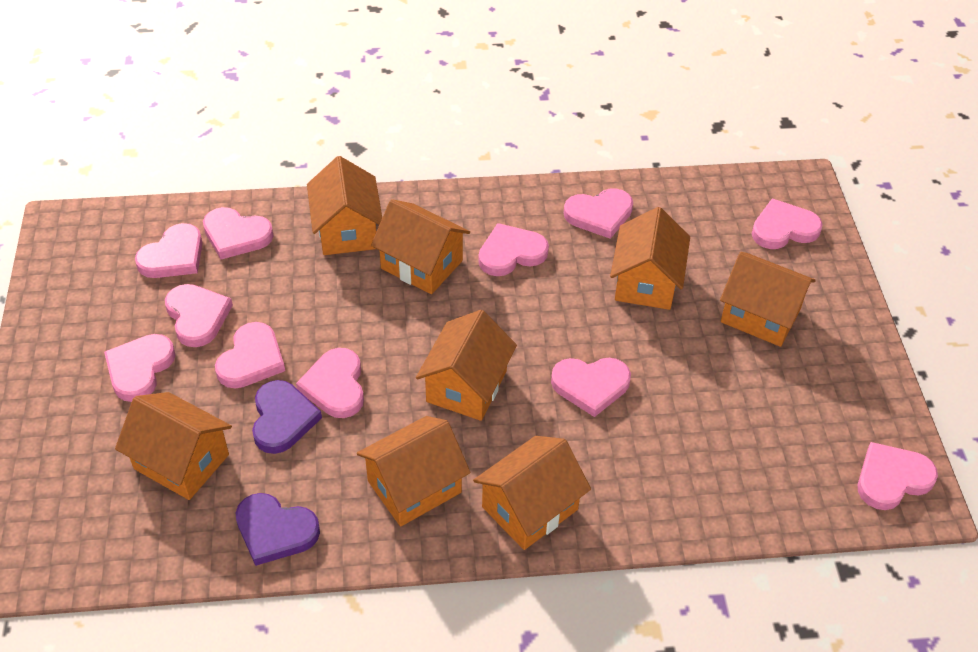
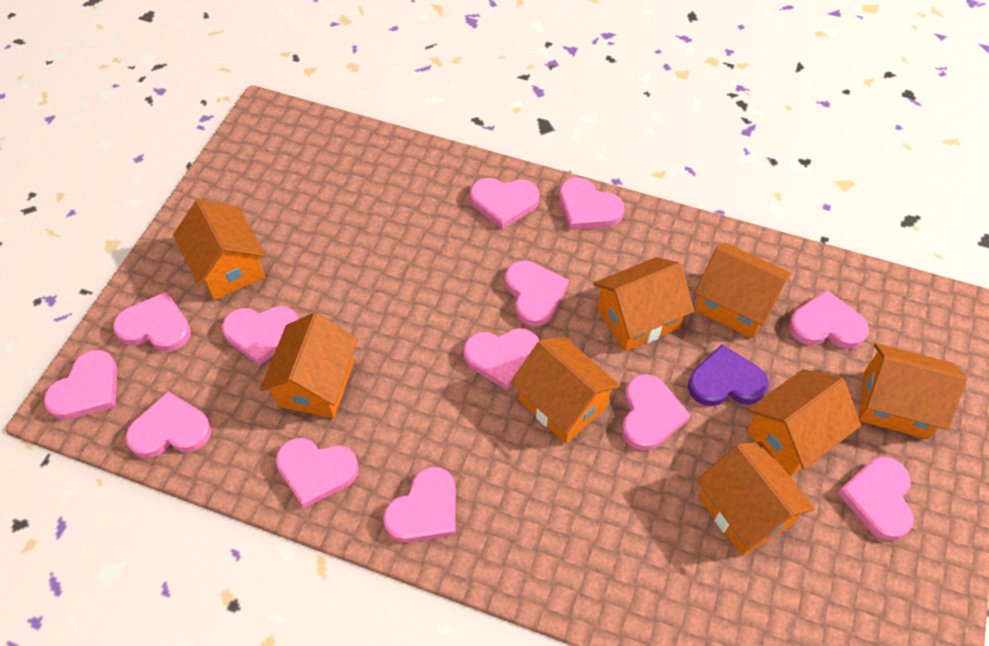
pink heart: 11 -> 13
purple heart: 2 -> 1

